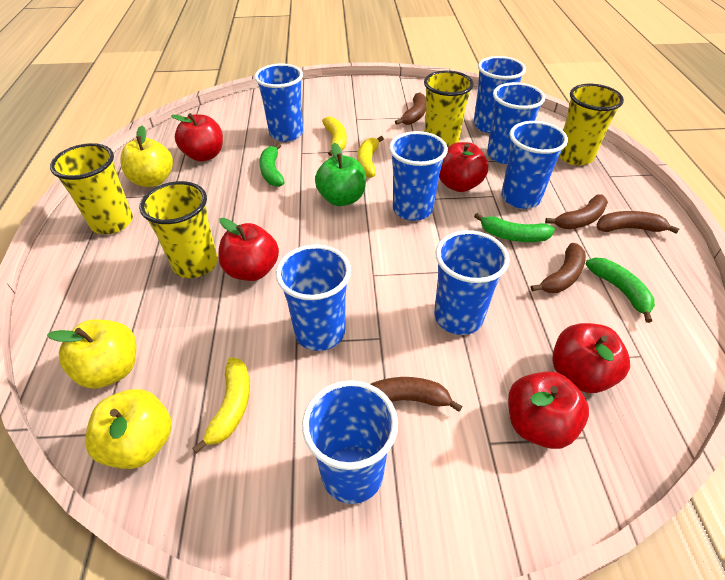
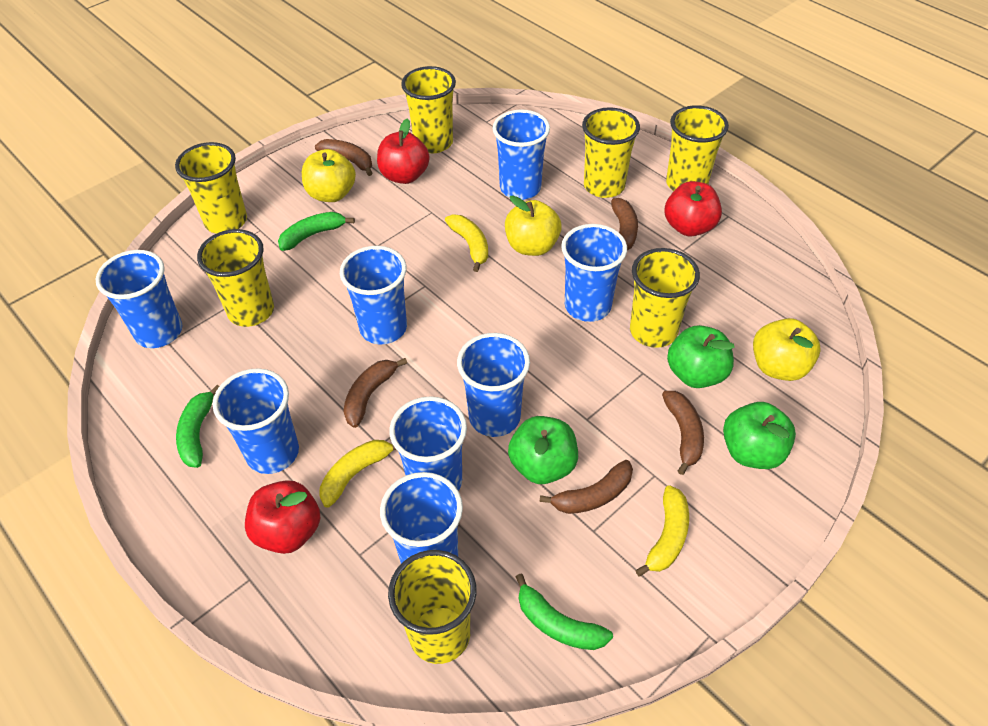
green apple: 1 -> 3
red apple: 5 -> 3
yellow cup: 4 -> 7

